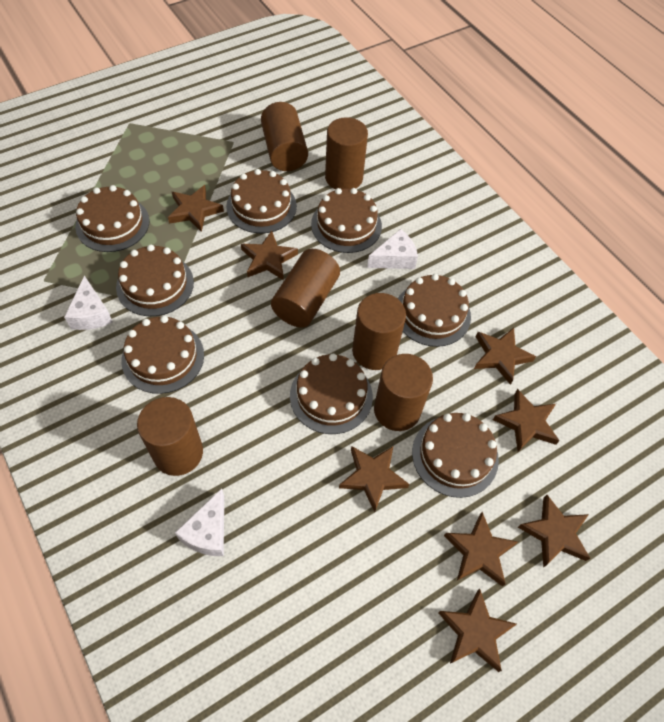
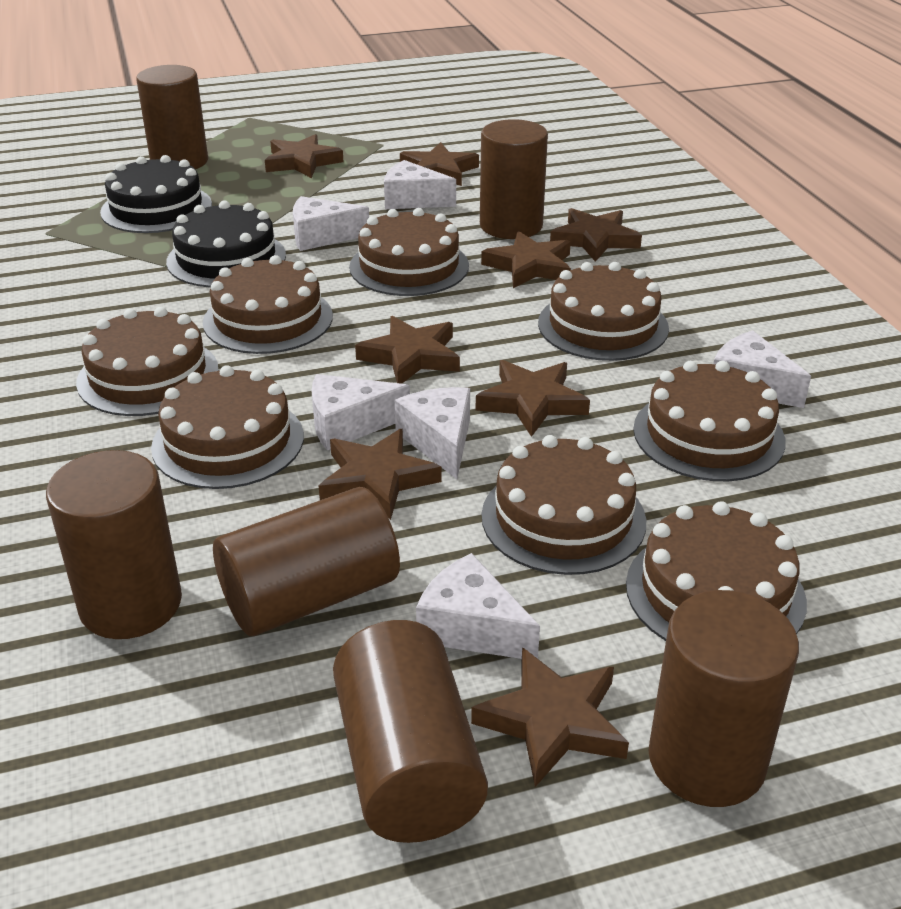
black cake: 0 -> 2
white cheese: 3 -> 6

